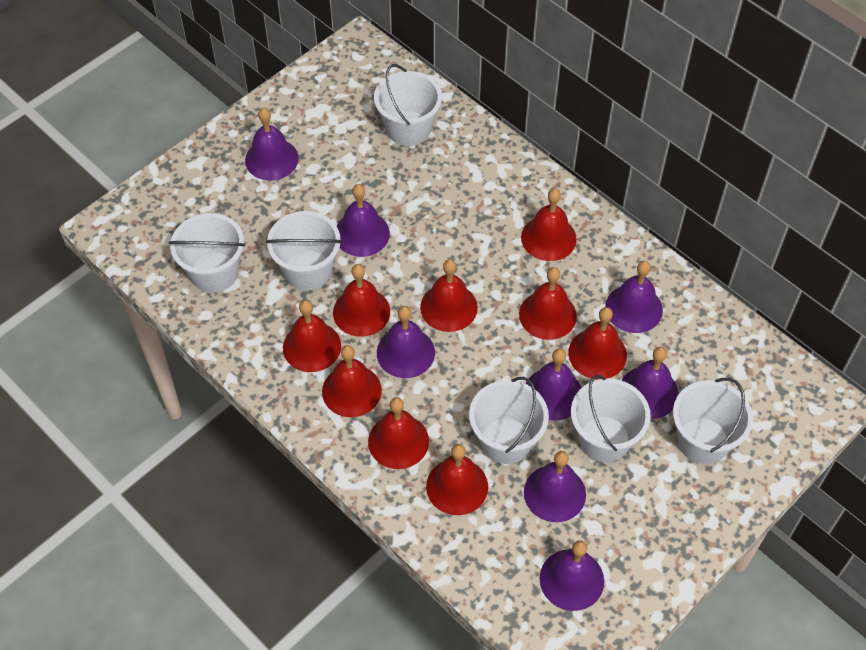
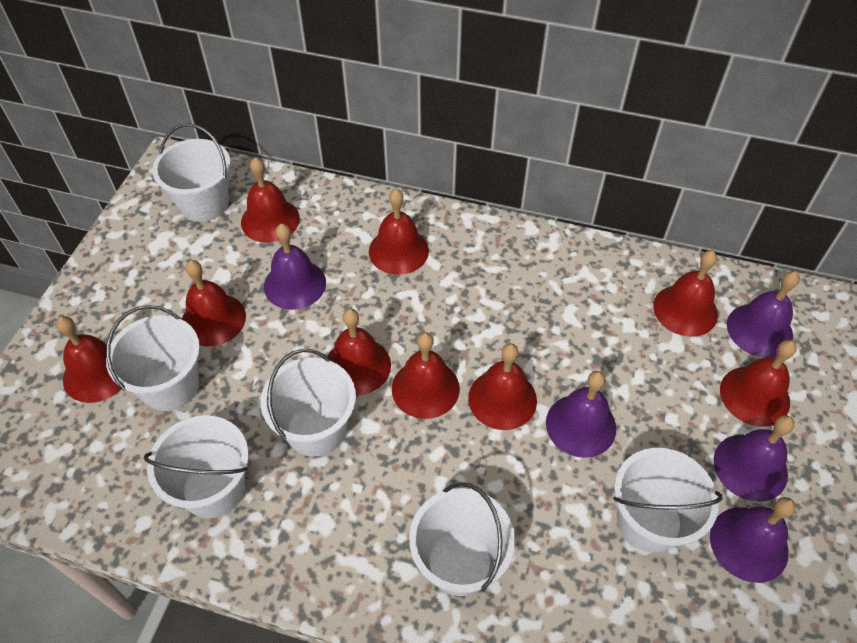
purple bell: 8 -> 5

